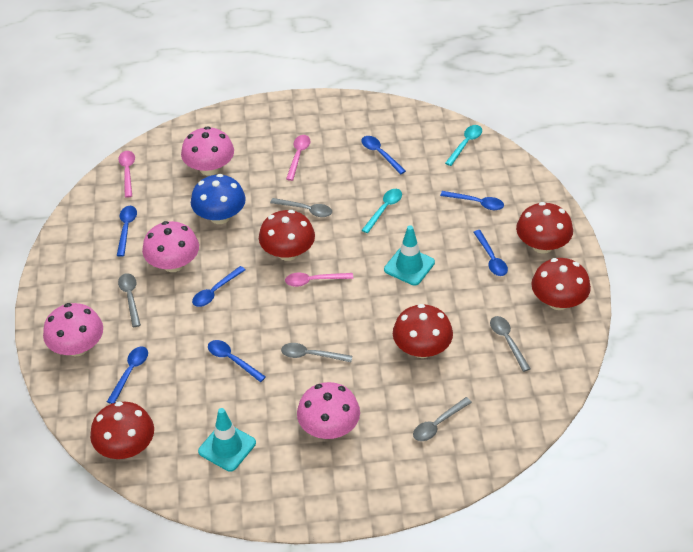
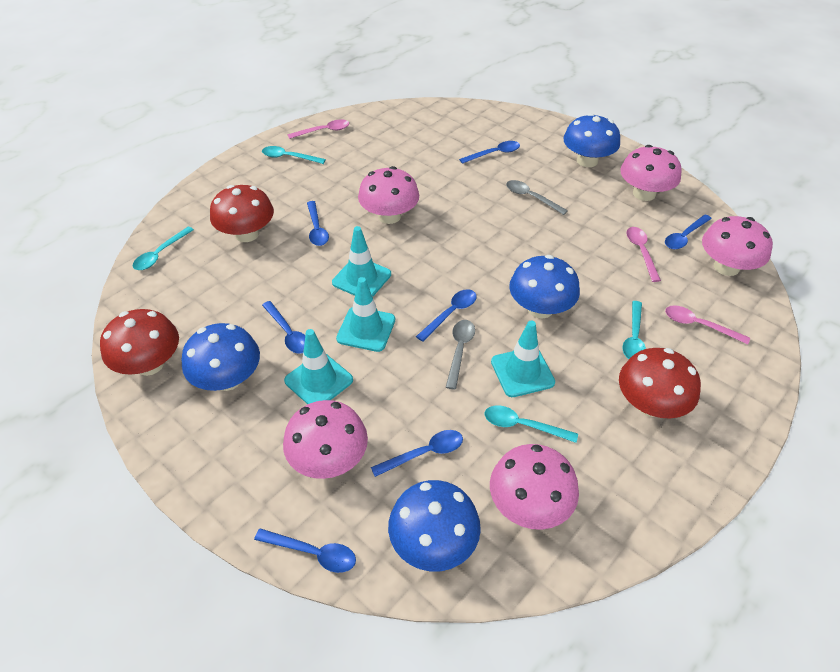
blue mushroom: 1 -> 4
grey spoon: 5 -> 2
pink mushroom: 4 -> 5
red mushroom: 5 -> 3
turquoise spoon: 2 -> 4
turquoise traffic cone: 2 -> 4

